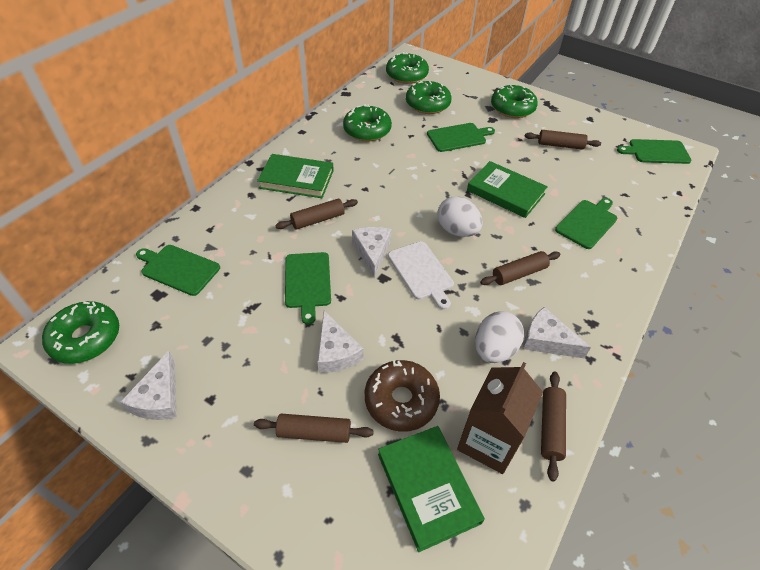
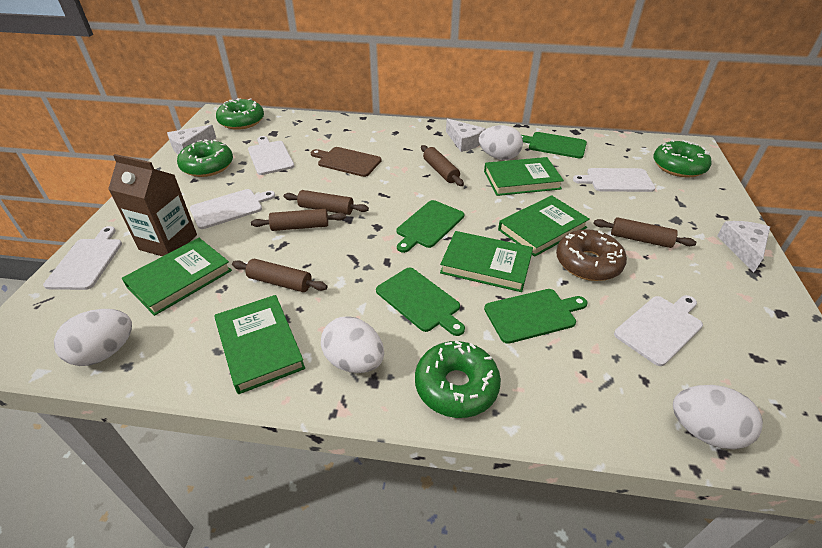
brown cutting board: 0 -> 1
green book: 3 -> 5
green cutting board: 5 -> 4
green donut: 5 -> 4
white cheese: 4 -> 3
white cutting board: 1 -> 5
white egg: 2 -> 4

